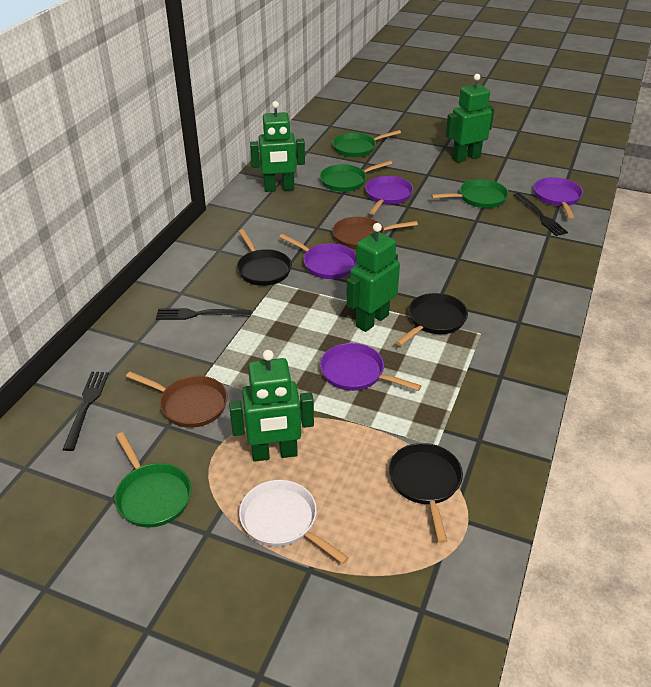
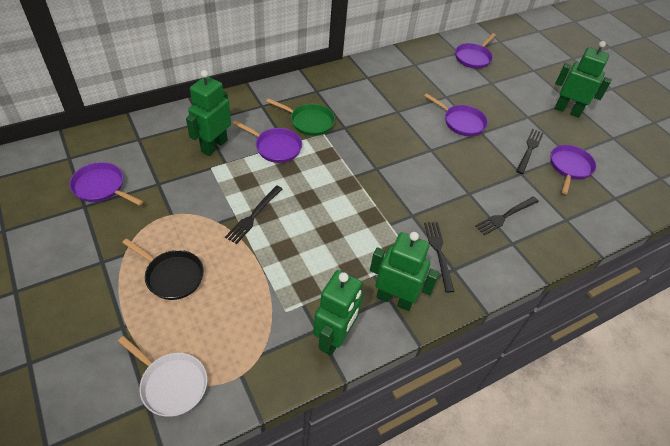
black fork: 3 -> 4
black pan: 3 -> 1
brown pan: 2 -> 0
green pan: 4 -> 1
purple pan: 4 -> 5

